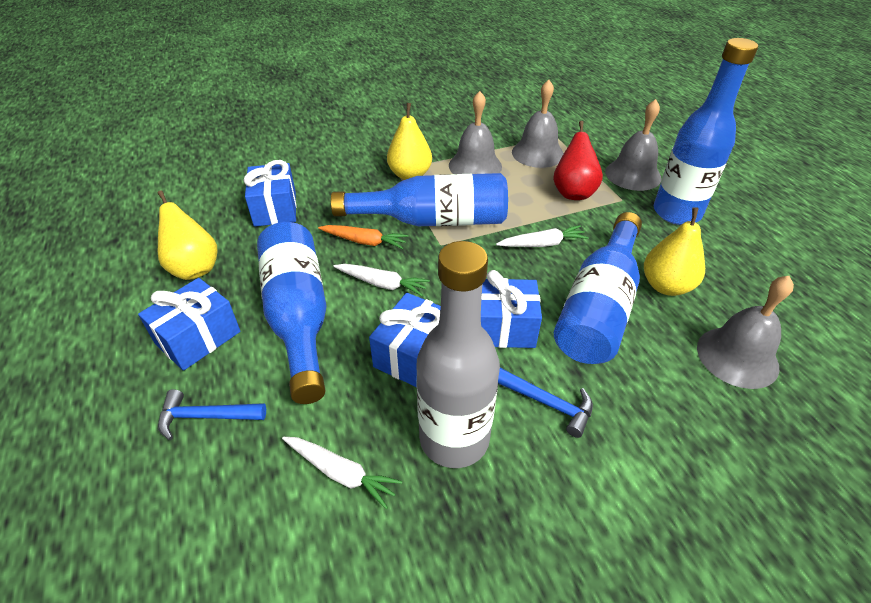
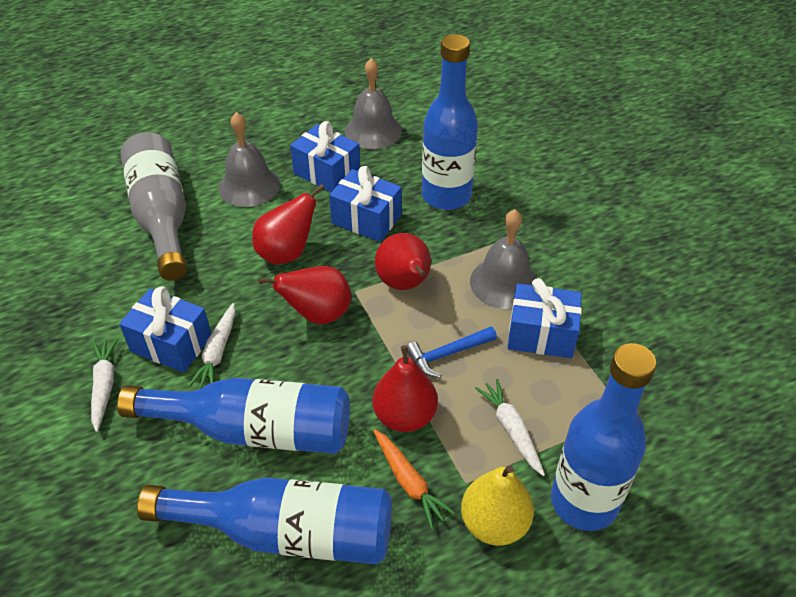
blue hammer: 2 -> 1
grey bell: 4 -> 3
red pear: 1 -> 4
yellow pear: 3 -> 1

